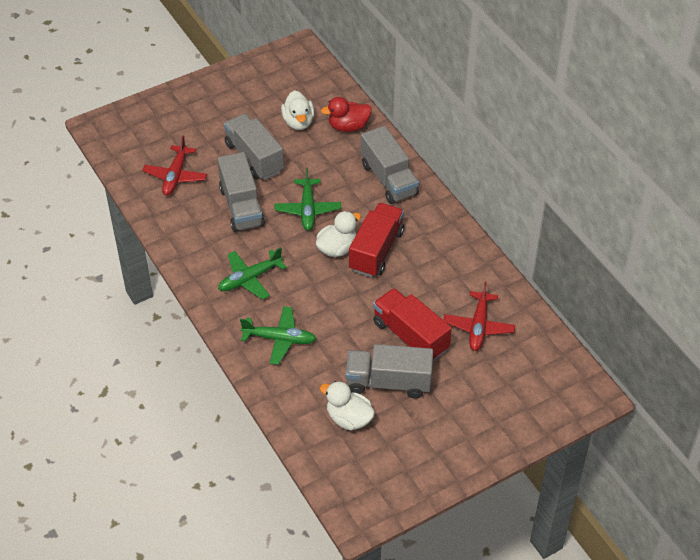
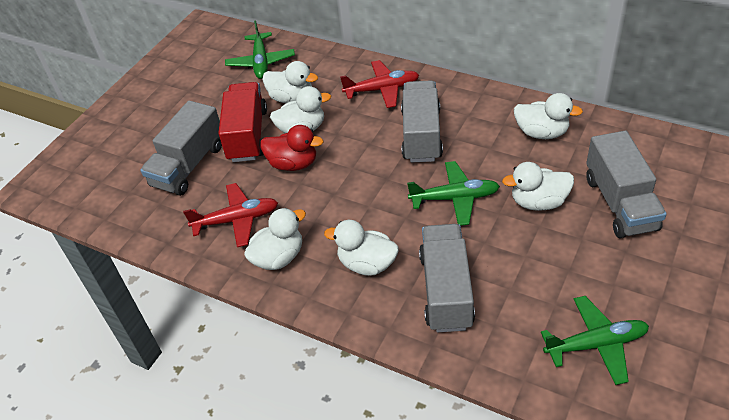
red truck: 2 -> 1
white duck: 3 -> 6

